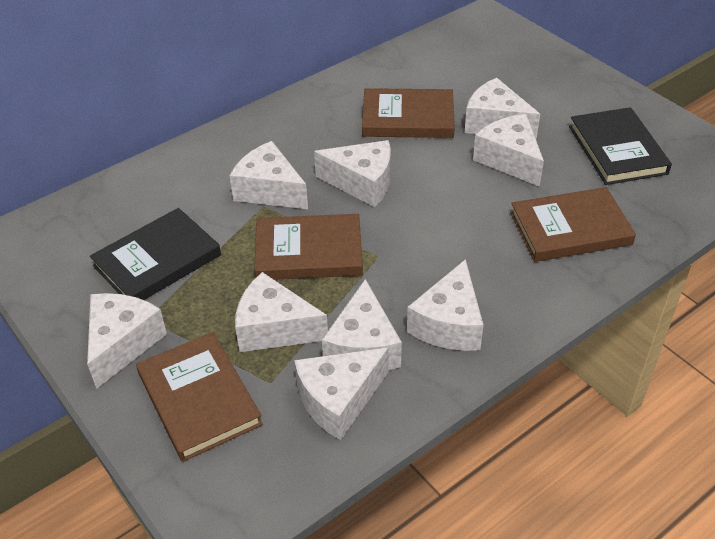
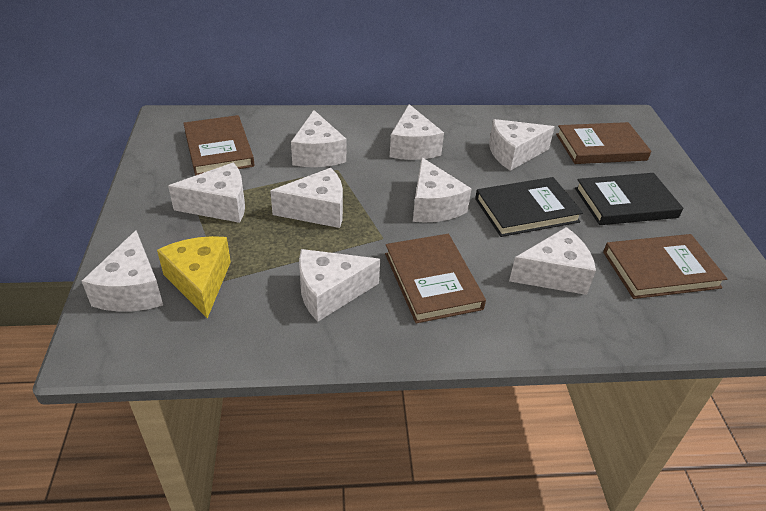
yellow cheese: 0 -> 1

